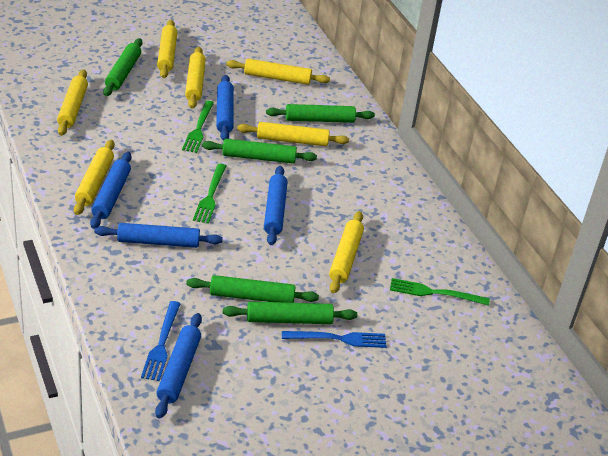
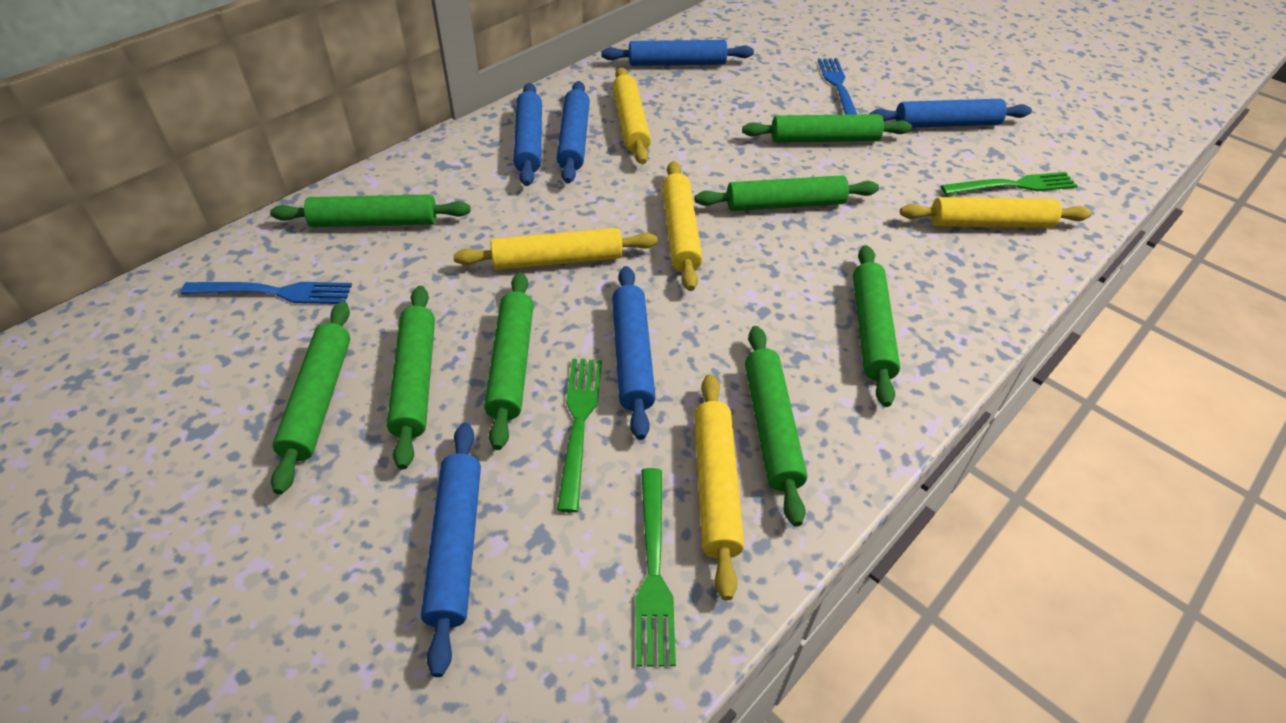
blue rolling pin: 5 -> 6
green rolling pin: 5 -> 8
yellow rolling pin: 7 -> 5

